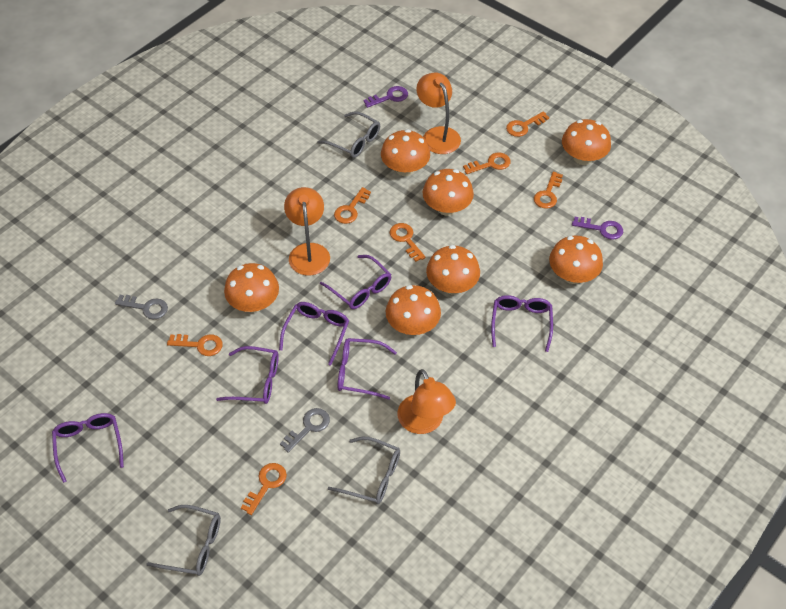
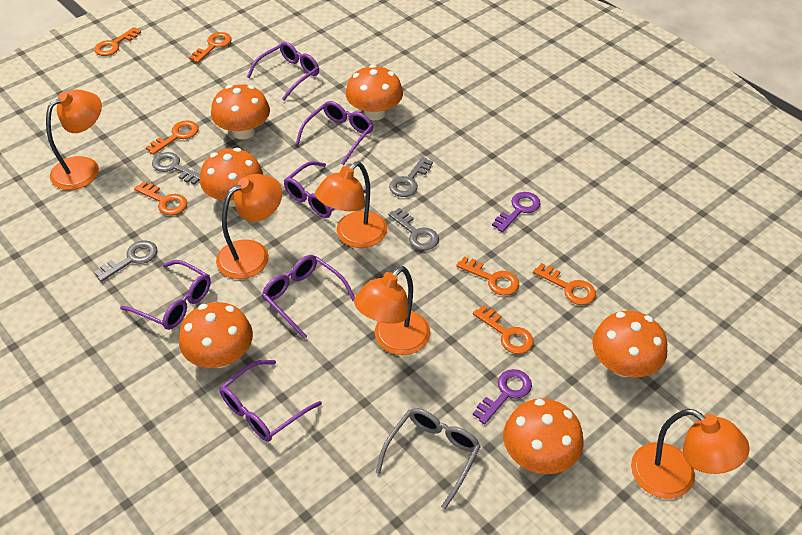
grey glasses: 3 -> 1
grey key: 2 -> 4
orange lamp: 3 -> 5
orange mushroom: 7 -> 6

